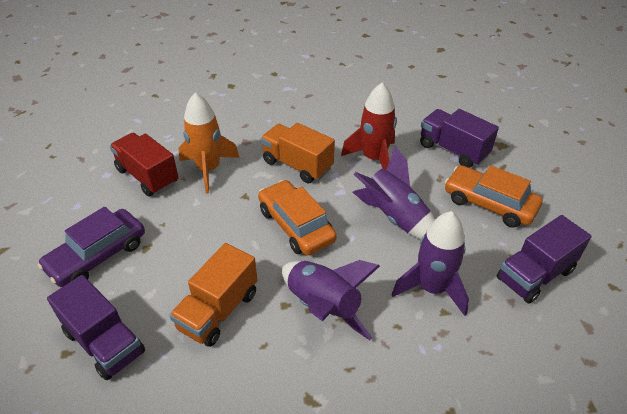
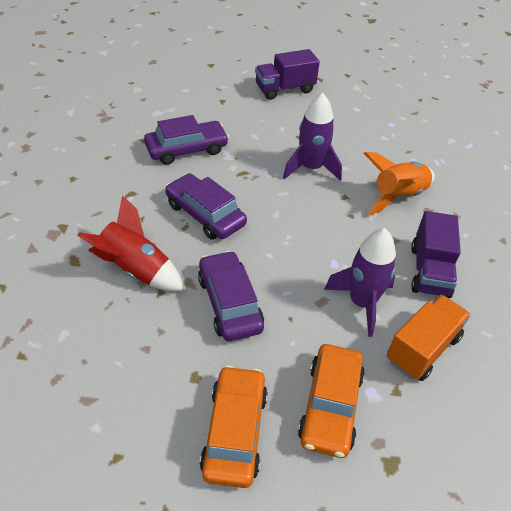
orange truck: 2 -> 1
purple car: 1 -> 3
purple rocket: 3 -> 2
purple truck: 3 -> 2
red truck: 1 -> 0

